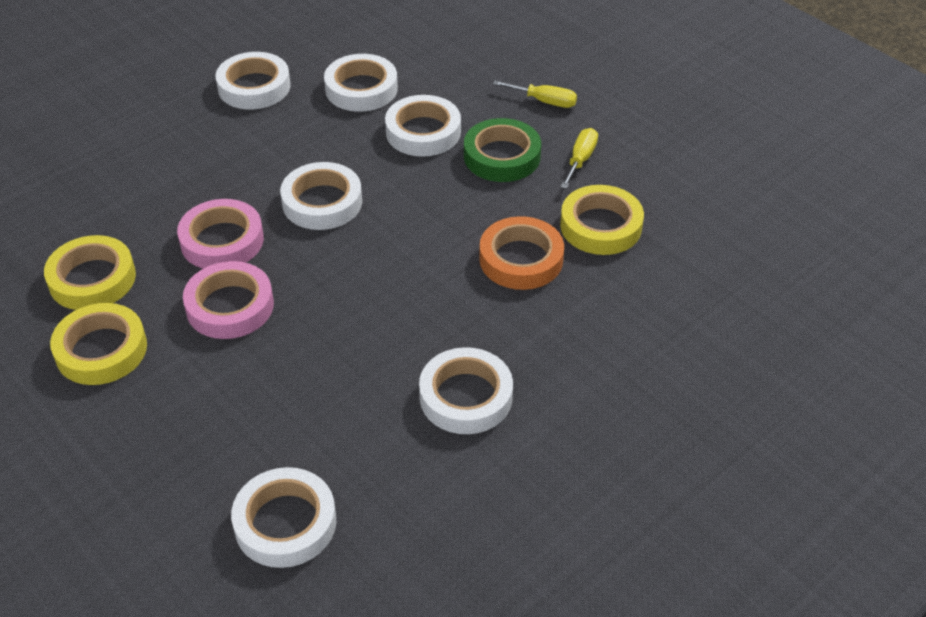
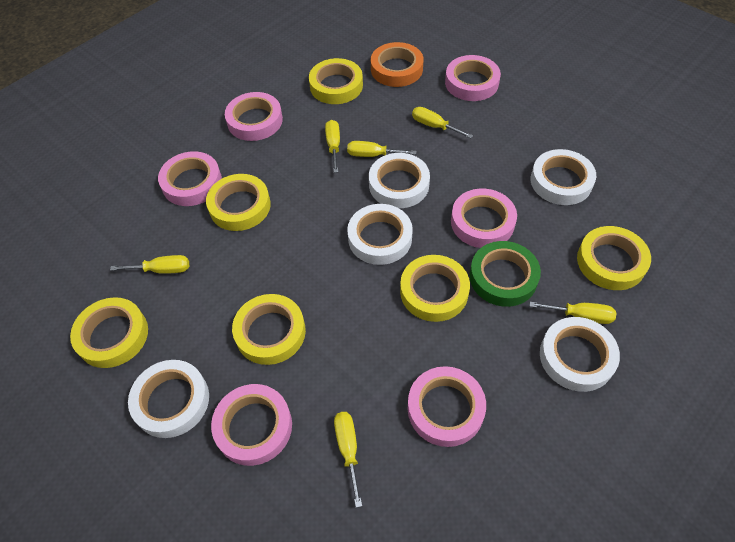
pink tape: 2 -> 6
white tape: 6 -> 5
yellow screwdriver: 2 -> 6
yellow tape: 3 -> 6

